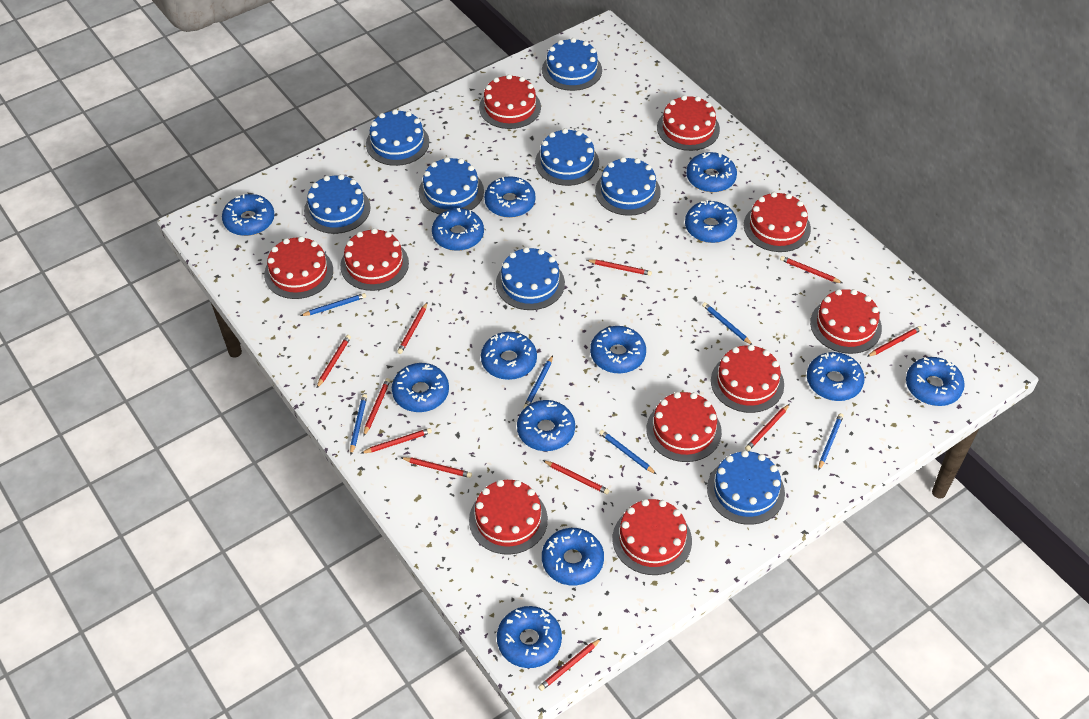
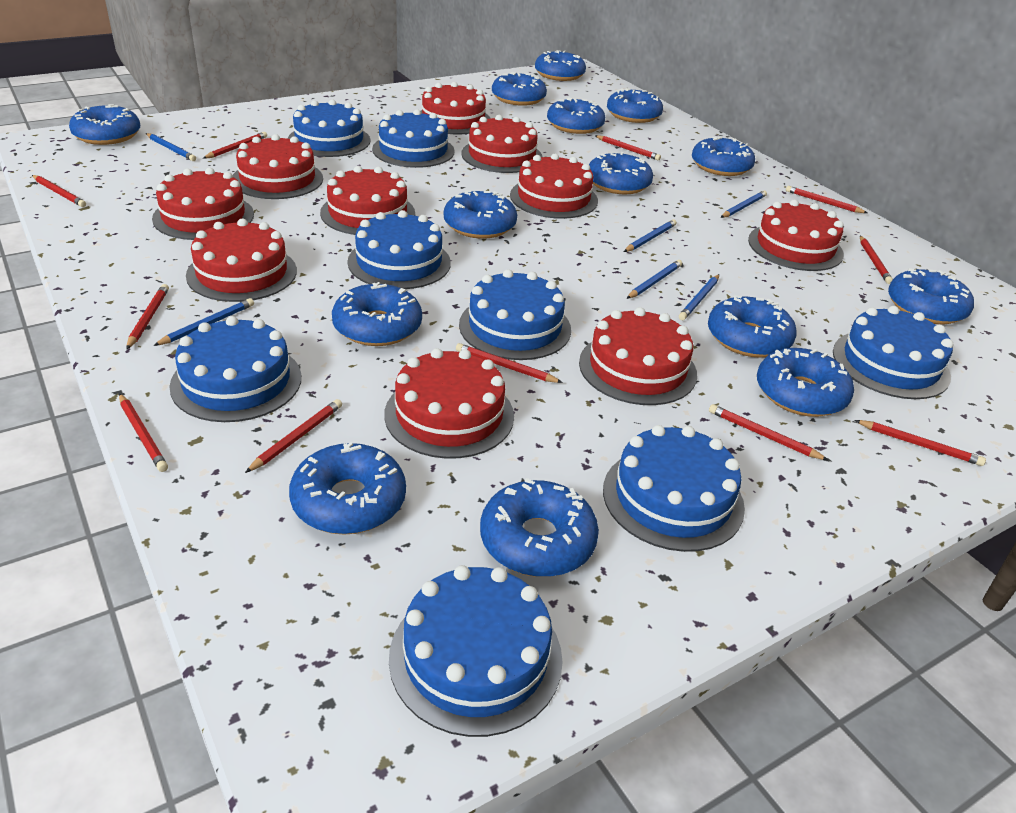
blue donut: 13 -> 14

